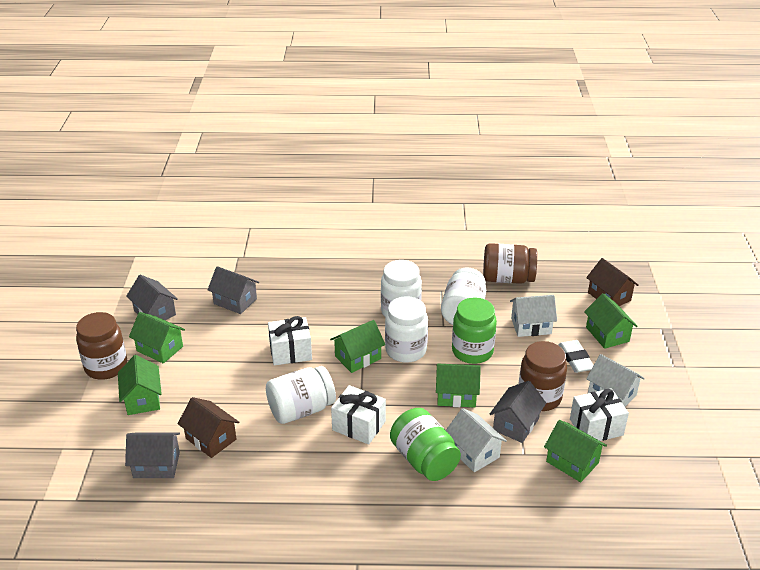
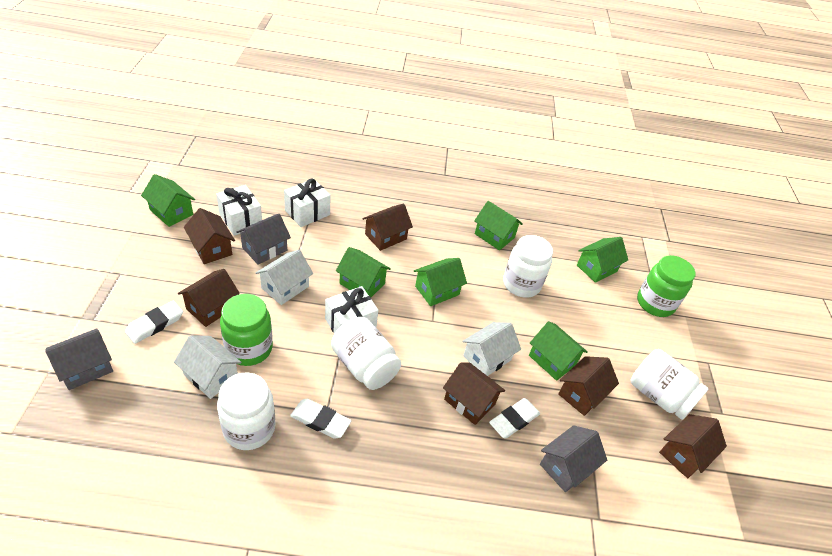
brown house: 2 -> 6
brown jar: 3 -> 0
grey house: 4 -> 3
white eraser: 1 -> 3

